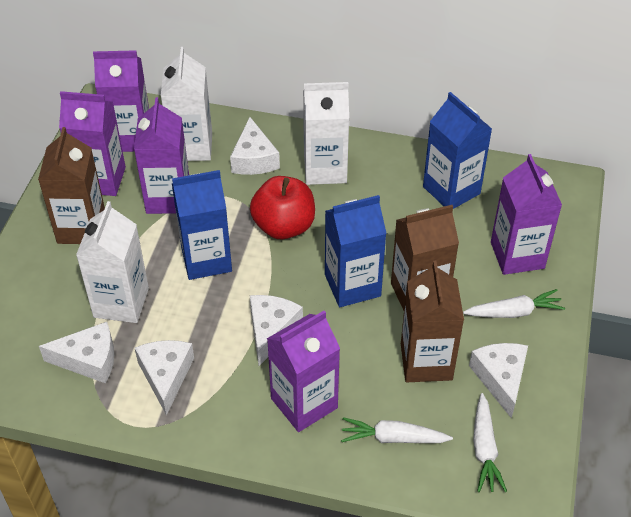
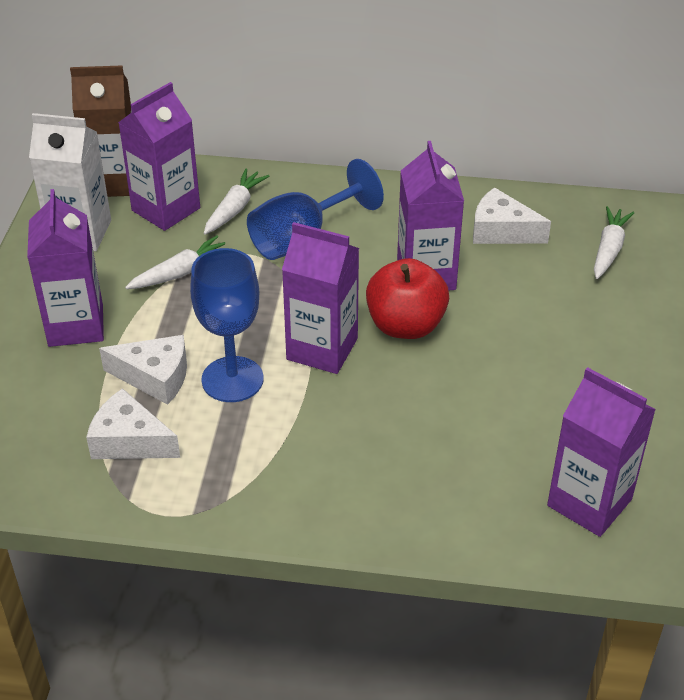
blue carton: 3 -> 0
blue goblet: 0 -> 2
brown carton: 3 -> 1
white carton: 3 -> 1
white cheese: 5 -> 3

